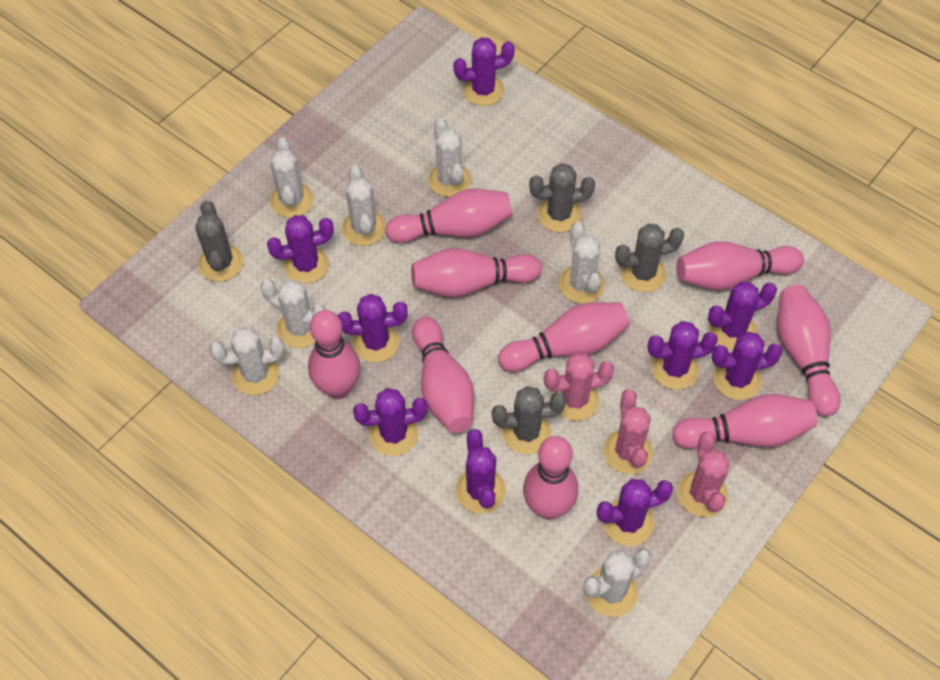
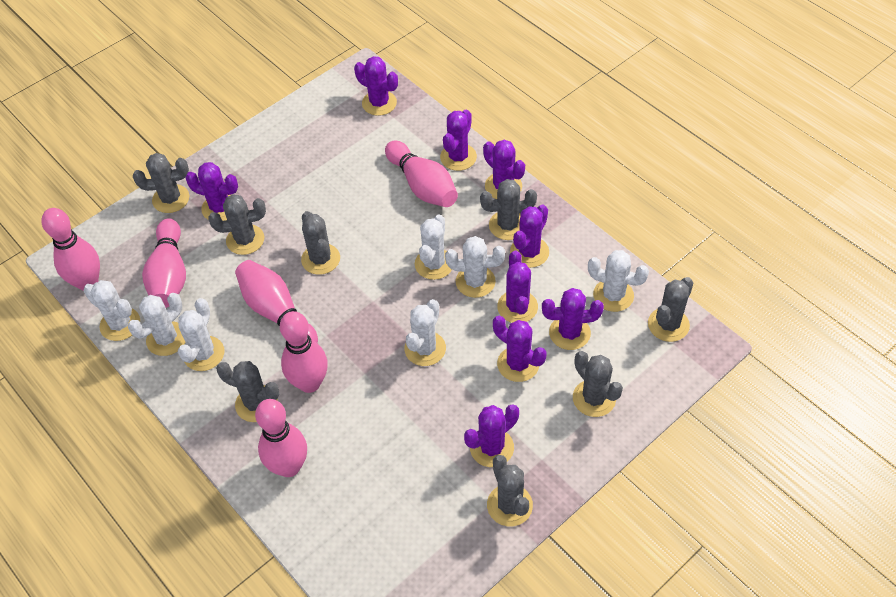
grey cactus: 4 -> 8
pink bowling pin: 9 -> 6
pink cactus: 3 -> 0

